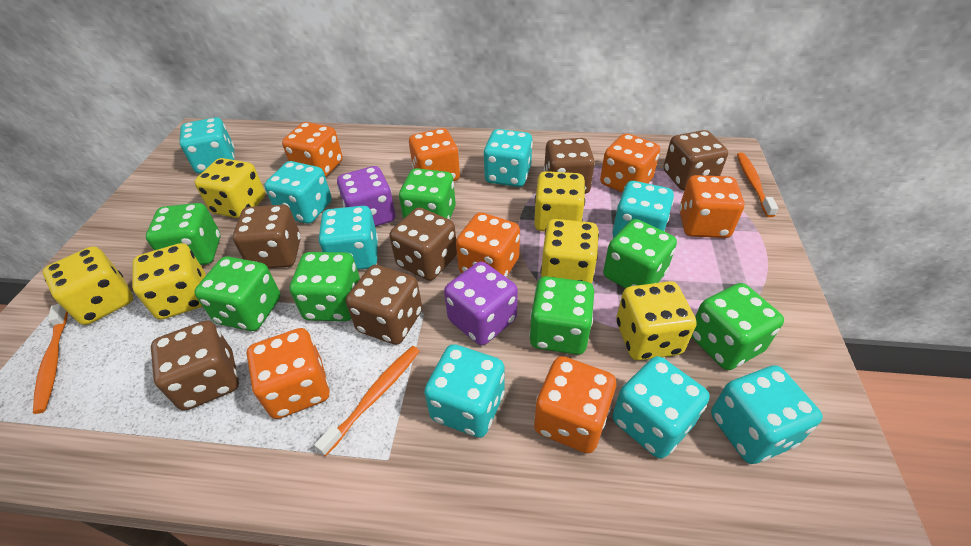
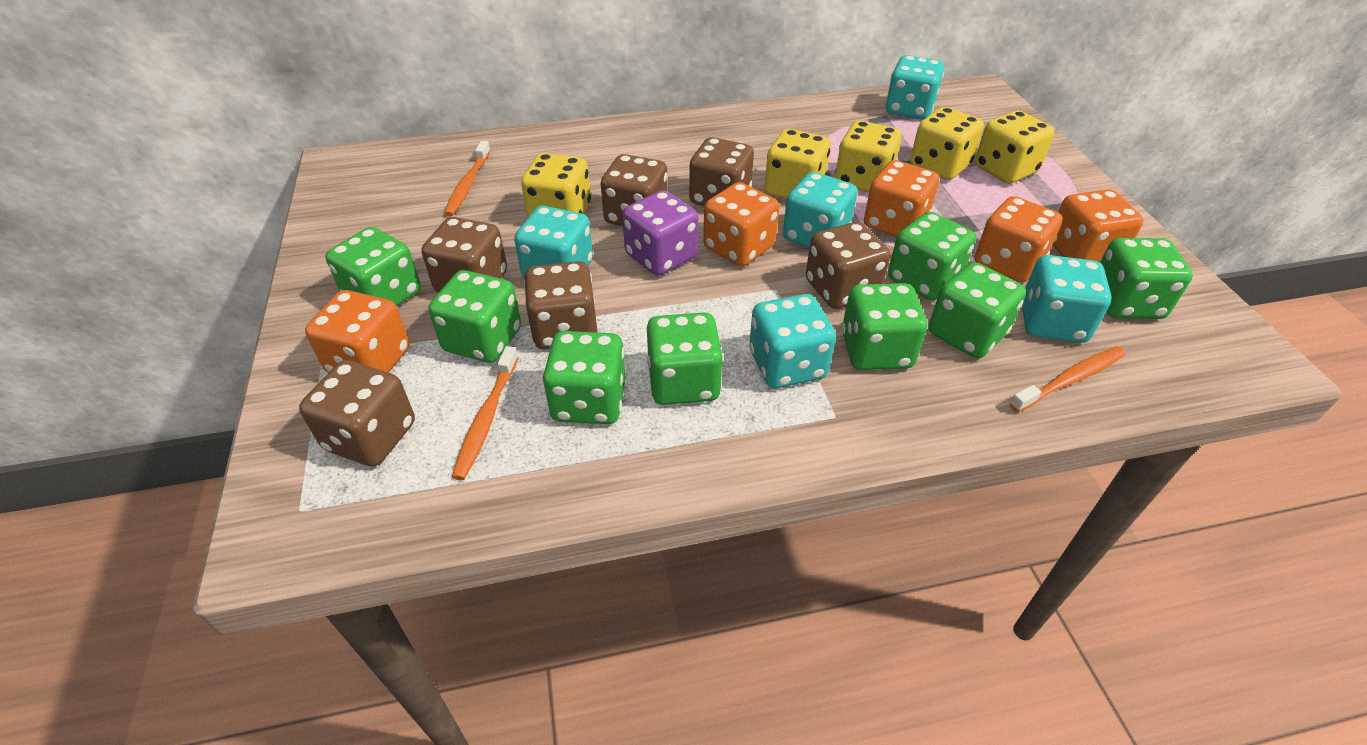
green dice: 7 -> 8
orange dice: 7 -> 5
purple dice: 2 -> 1
turquoise dice: 8 -> 5
yellow dice: 6 -> 5

